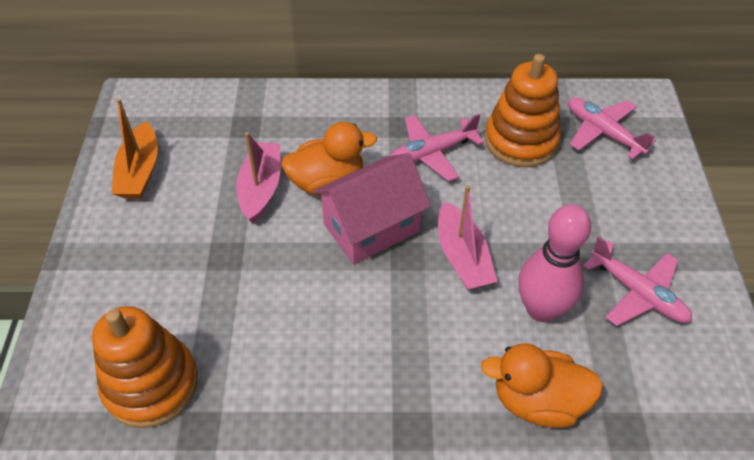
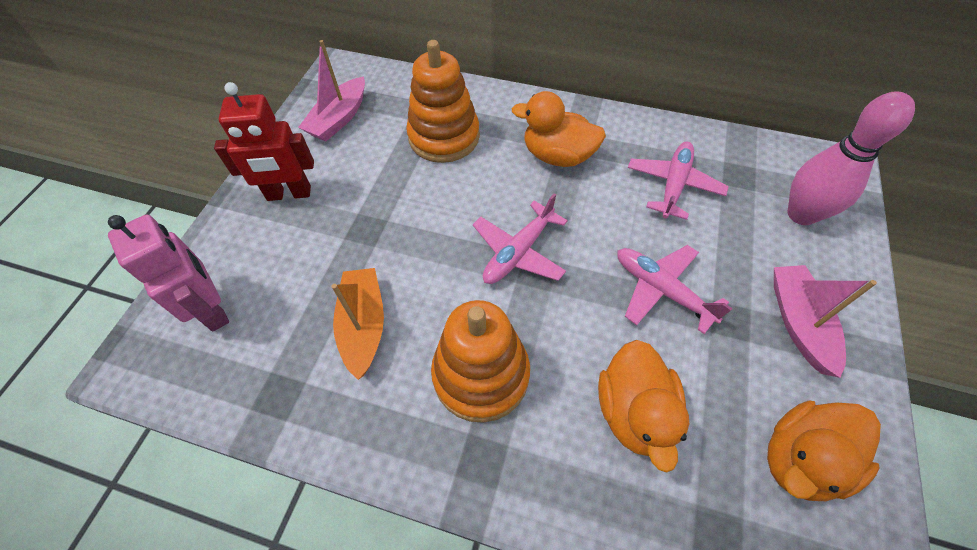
orange duck: 2 -> 3
pink house: 1 -> 0
pink robot: 0 -> 1
red robot: 0 -> 1

